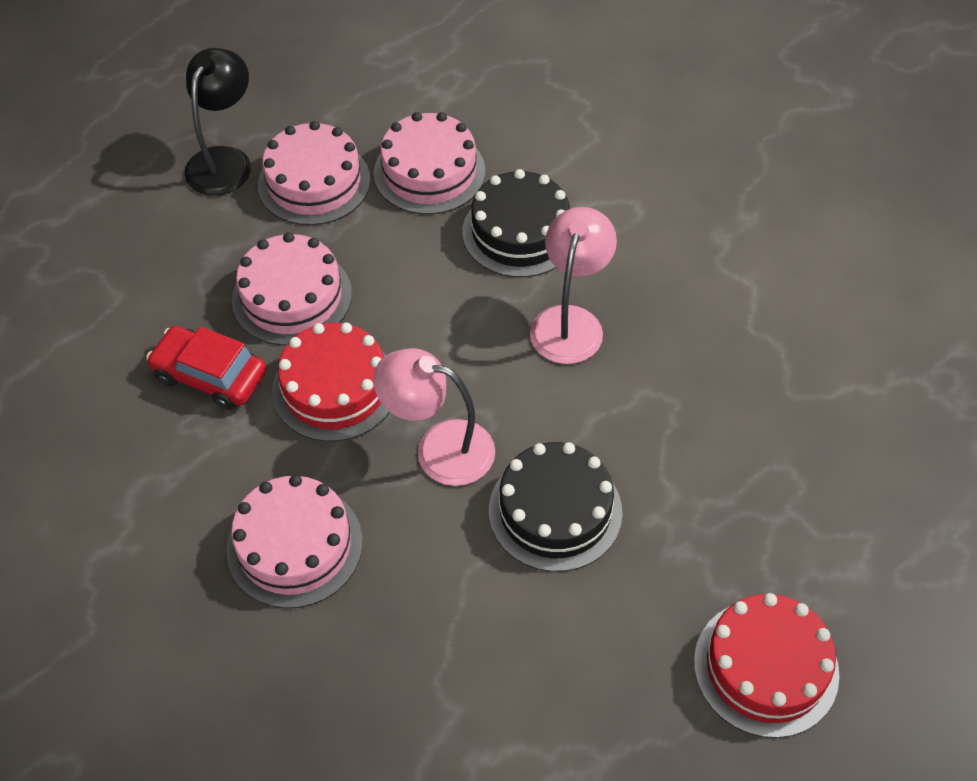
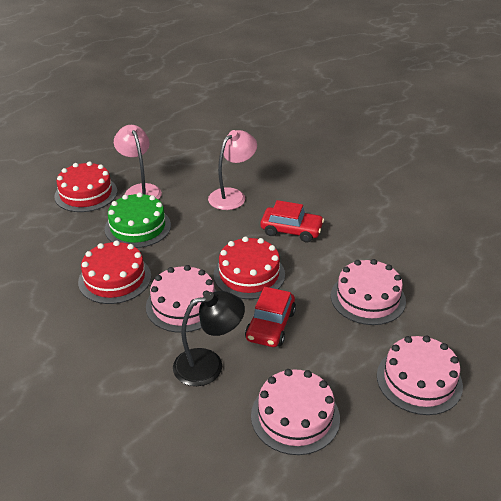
black cake: 2 -> 0
green cake: 0 -> 1
red cake: 2 -> 3
red car: 1 -> 2

